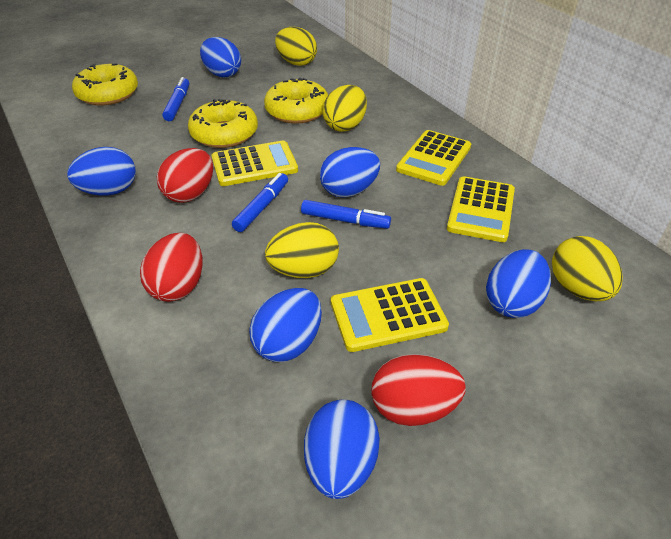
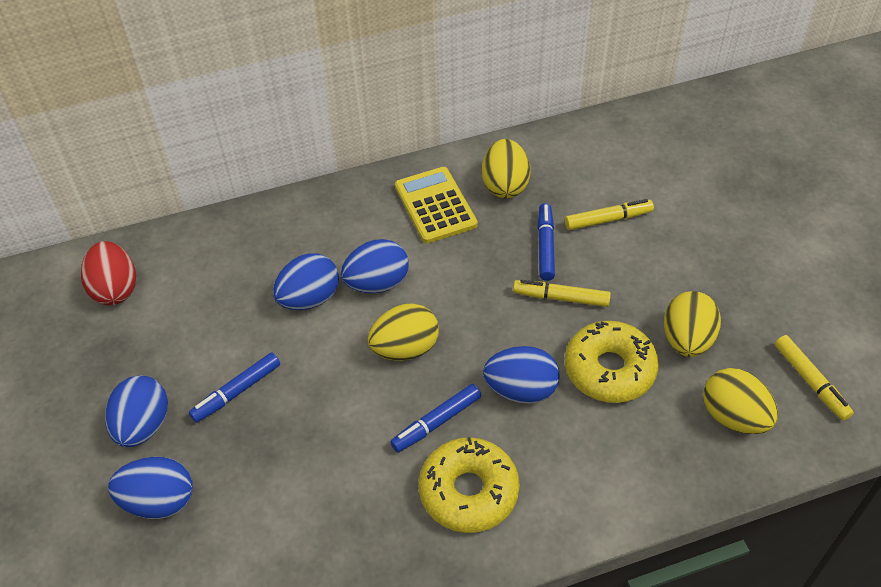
blue egg: 6 -> 5
red egg: 3 -> 1
yellow calculator: 4 -> 1
yellow donut: 3 -> 2
yellow marker: 0 -> 3

